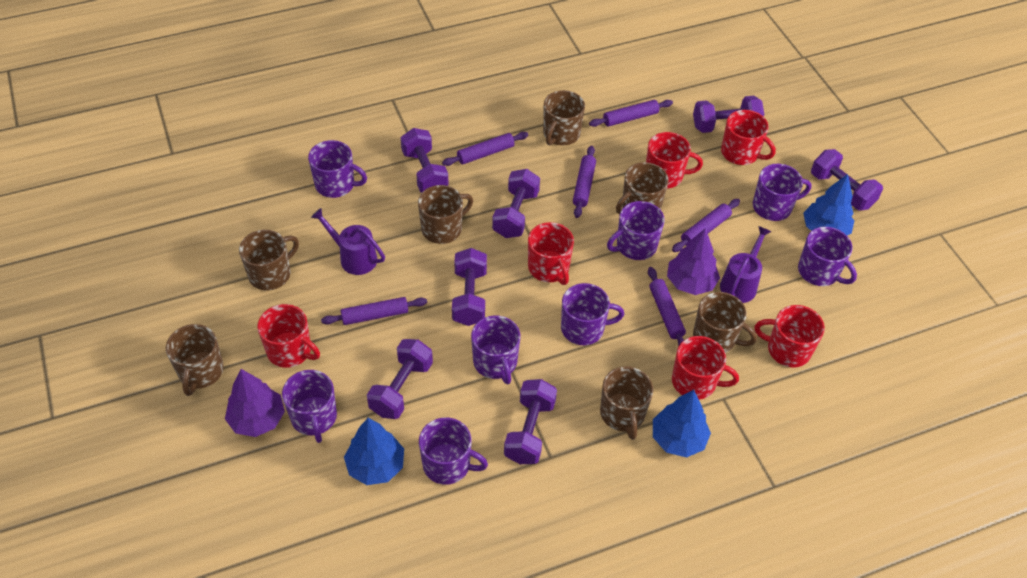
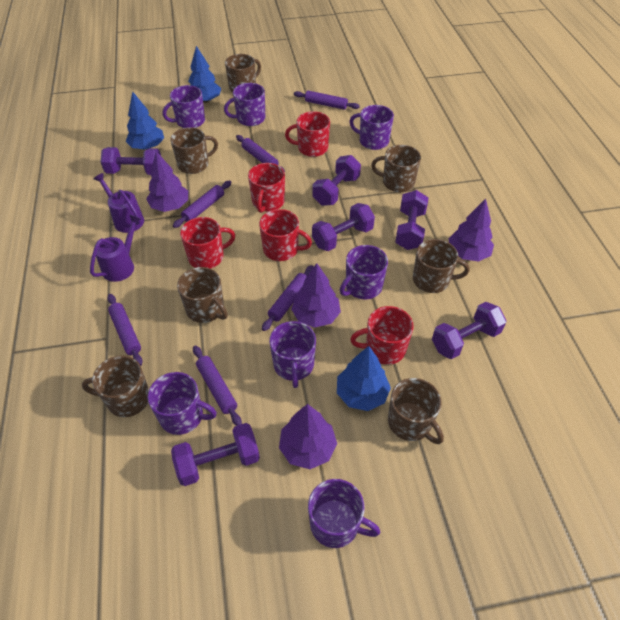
purple dumbbell: 7 -> 6
purple mug: 8 -> 7
purple tree: 2 -> 4
red mug: 6 -> 5

